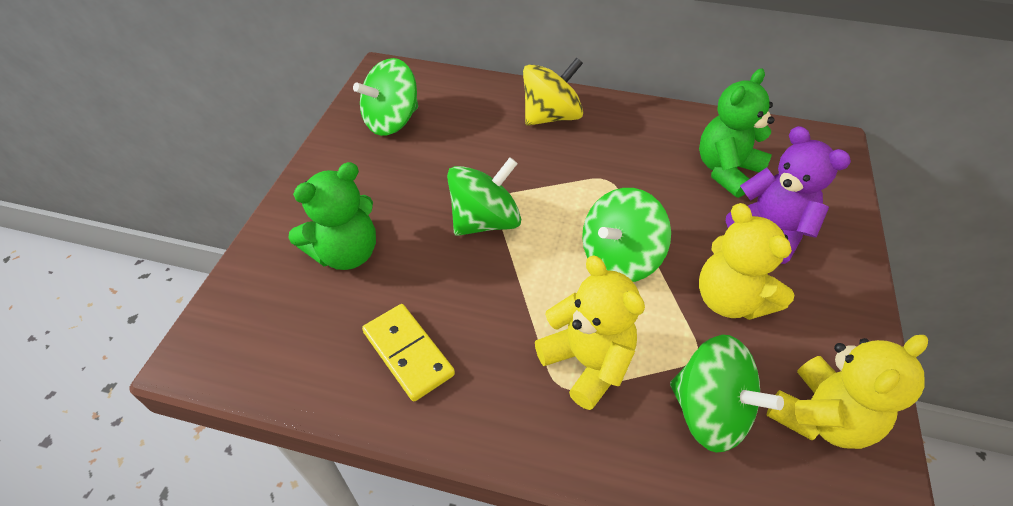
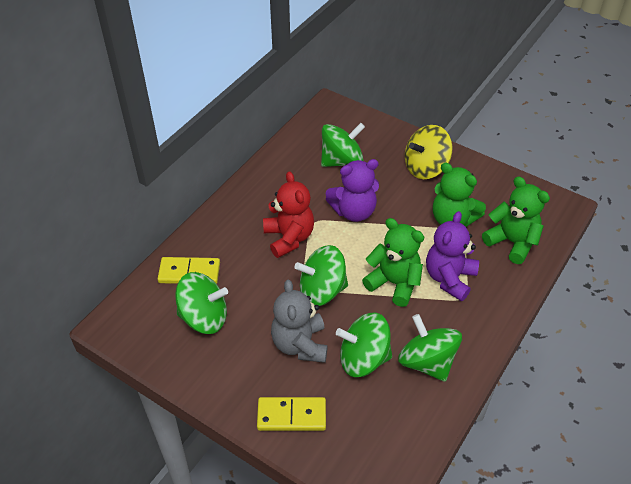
green spinning top: 4 -> 5
green teddy bear: 2 -> 3
grey teddy bear: 0 -> 1
purple teddy bear: 1 -> 2
red teddy bear: 0 -> 1
yellow domino: 1 -> 2
yellow teddy bear: 3 -> 0

